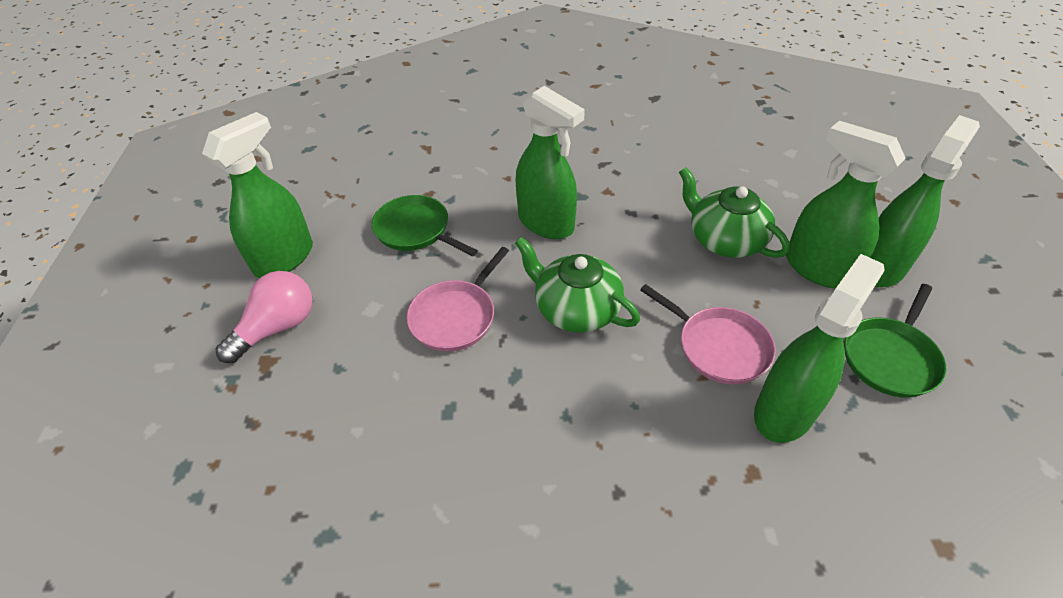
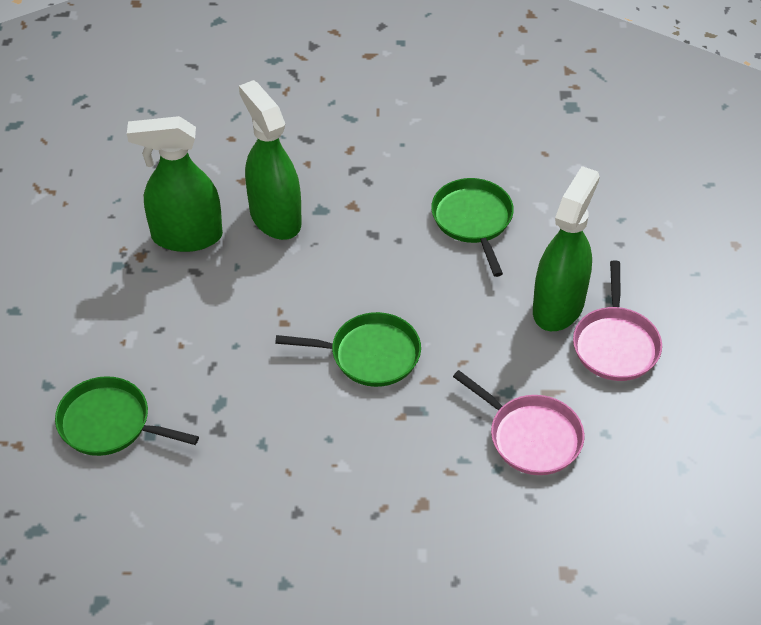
green pan: 2 -> 3
green spray bottle: 5 -> 3
green teapot: 2 -> 0
pink light bulb: 1 -> 0

